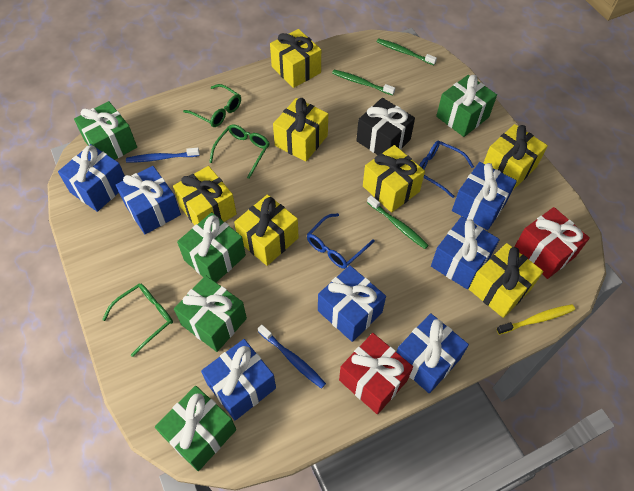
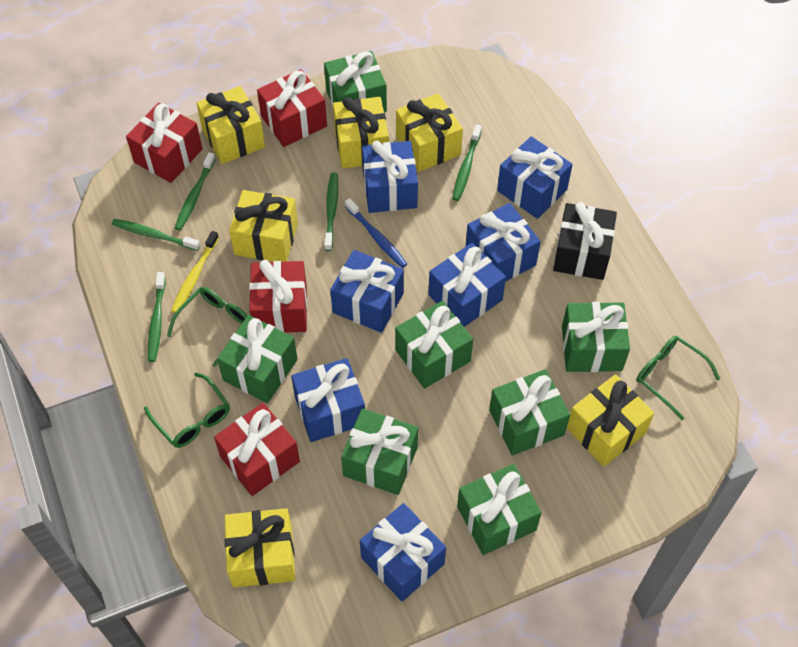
blue glasses: 2 -> 0
blue toothbrush: 2 -> 1
green gift: 5 -> 7
green toothbrush: 3 -> 5
red gift: 2 -> 4
yellow gift: 7 -> 6

